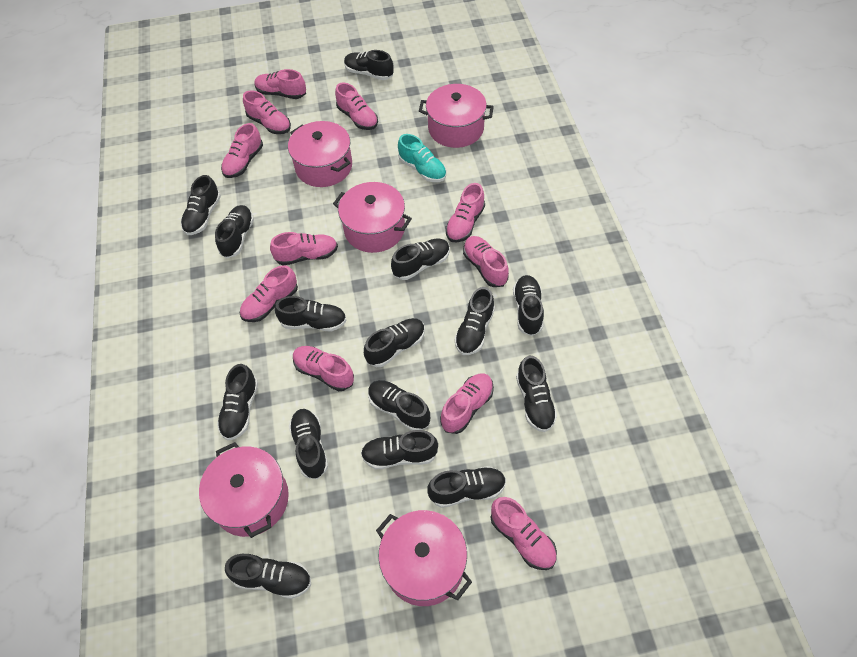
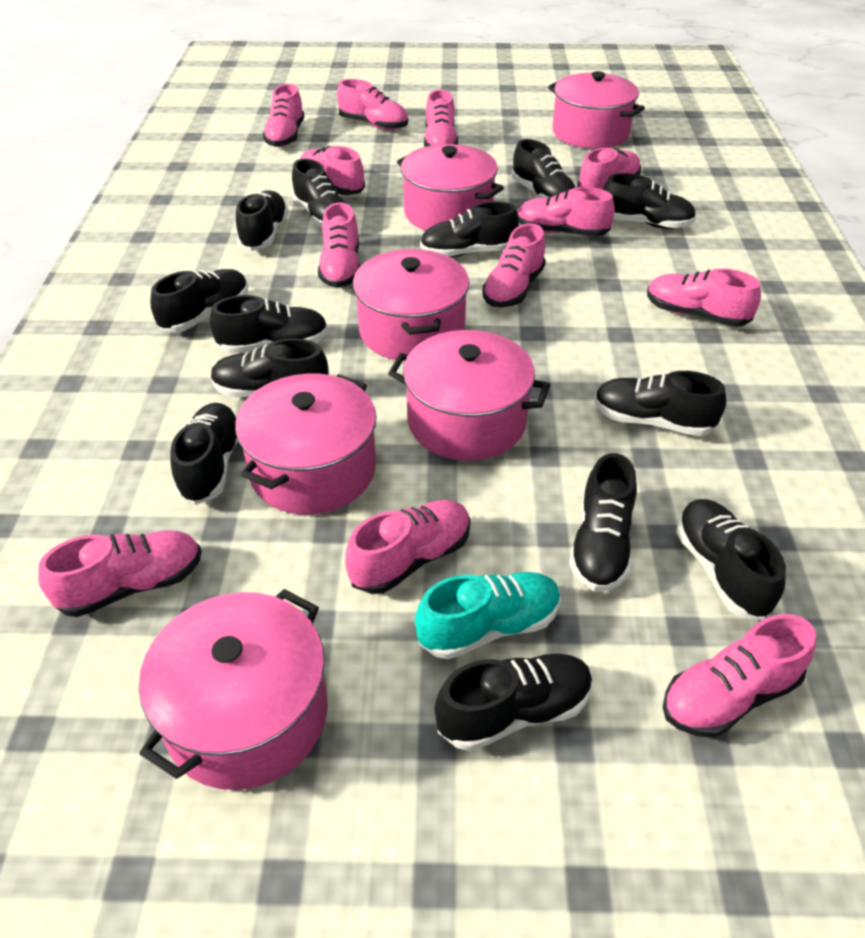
black shoe: 15 -> 13
pink pot: 5 -> 6
pink shoe: 11 -> 12

